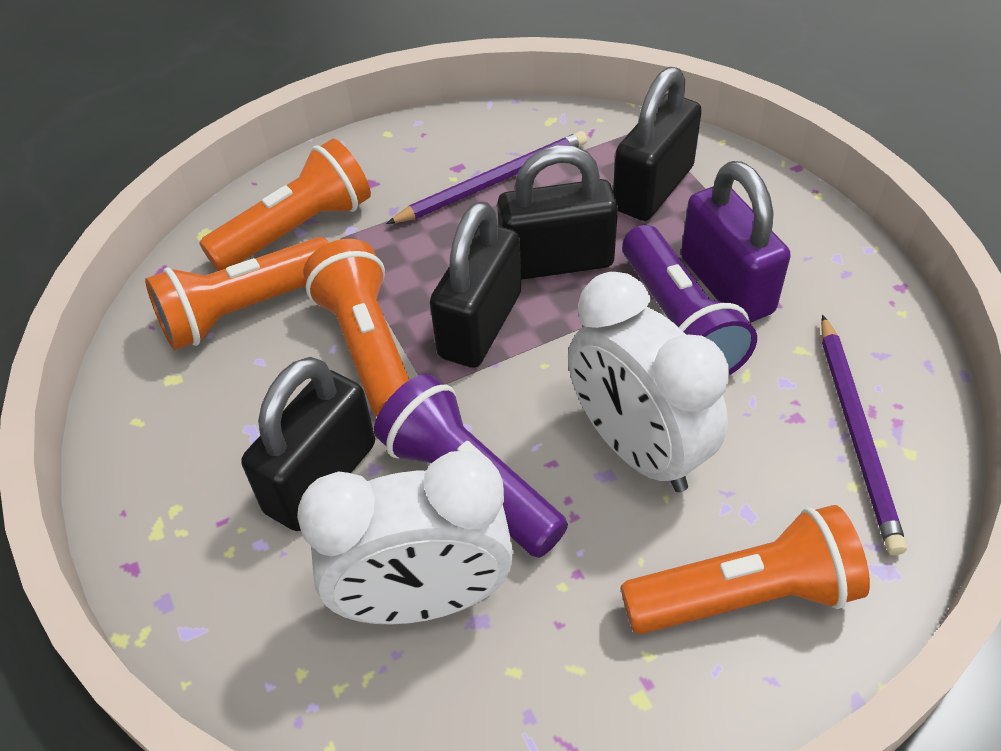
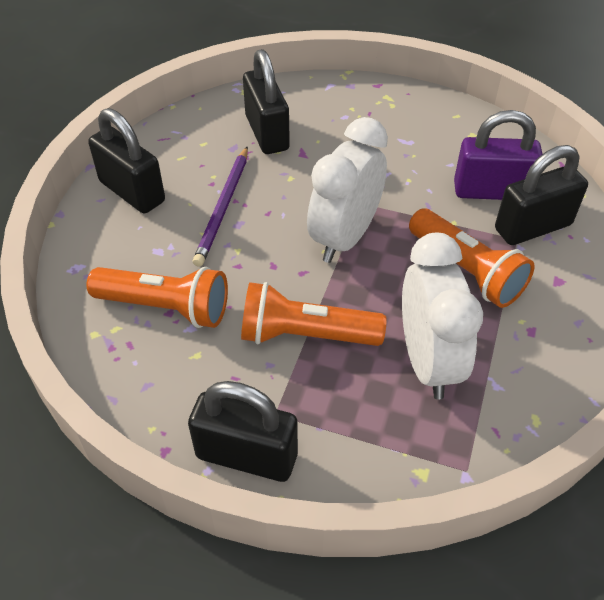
orange flashlight: 4 -> 3
purple flashlight: 2 -> 0
purple pencil: 2 -> 1

